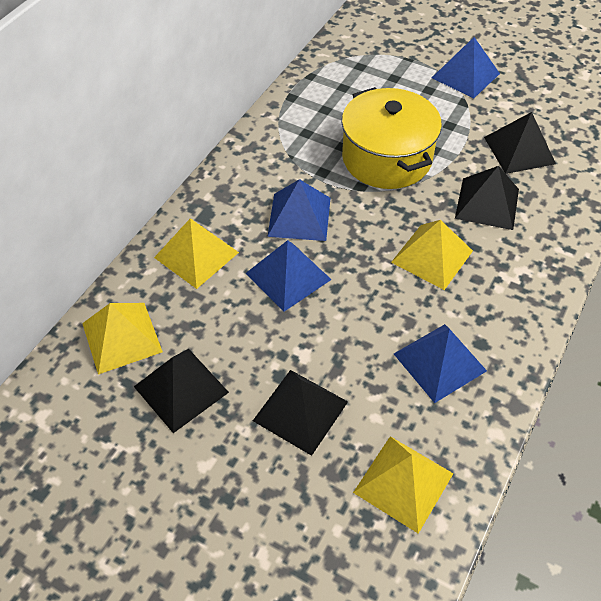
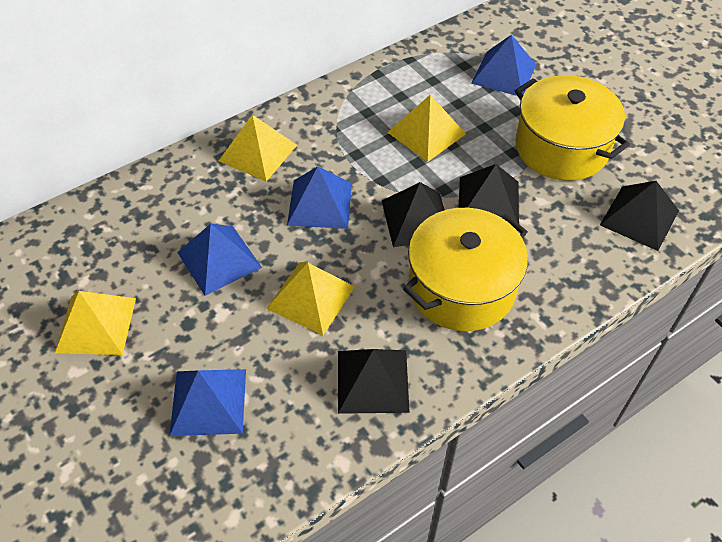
yellow pot: 1 -> 2

